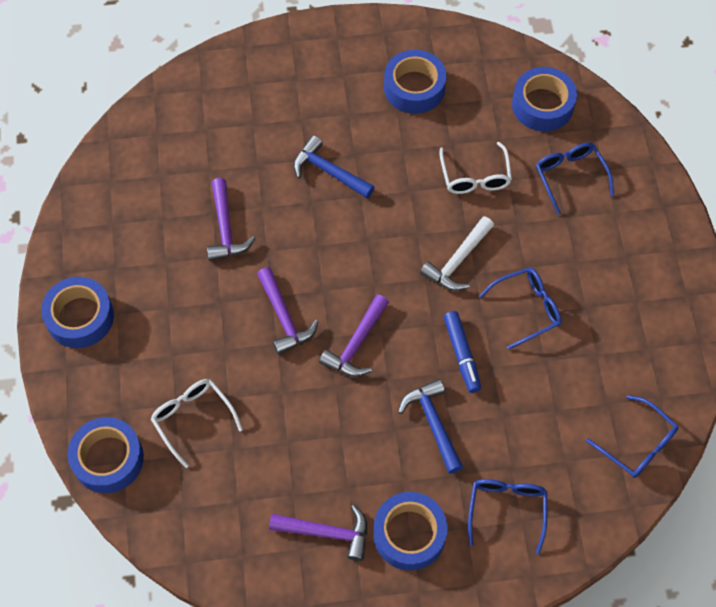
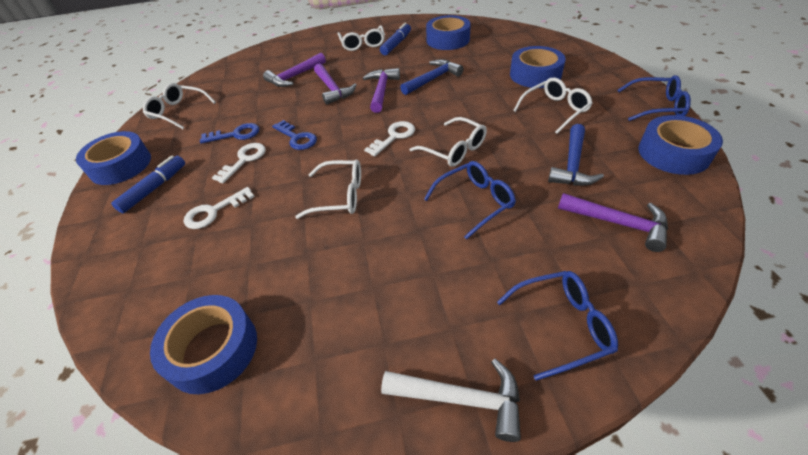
blue glasses: 4 -> 3
blue key: 0 -> 2
blue marker: 1 -> 2
white glasses: 2 -> 5
white key: 0 -> 3

